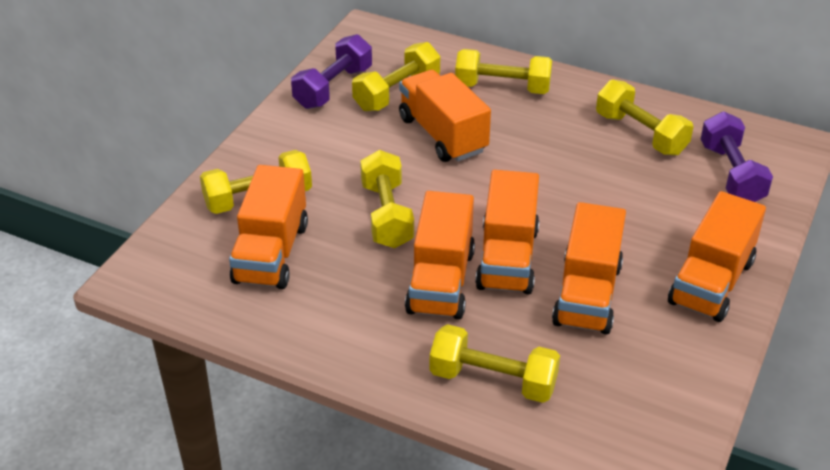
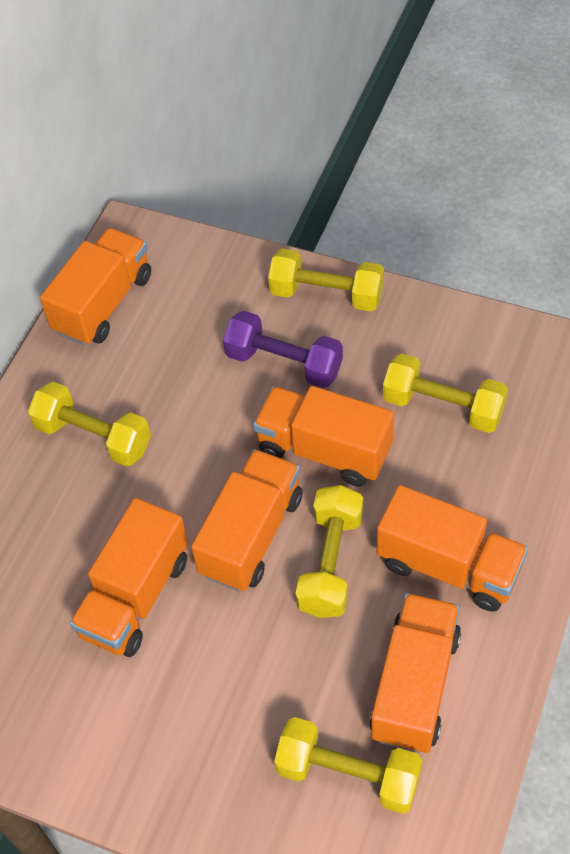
purple dumbbell: 2 -> 1
yellow dumbbell: 6 -> 5

